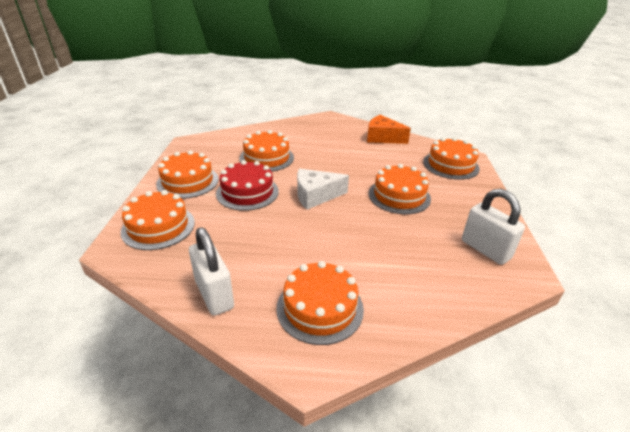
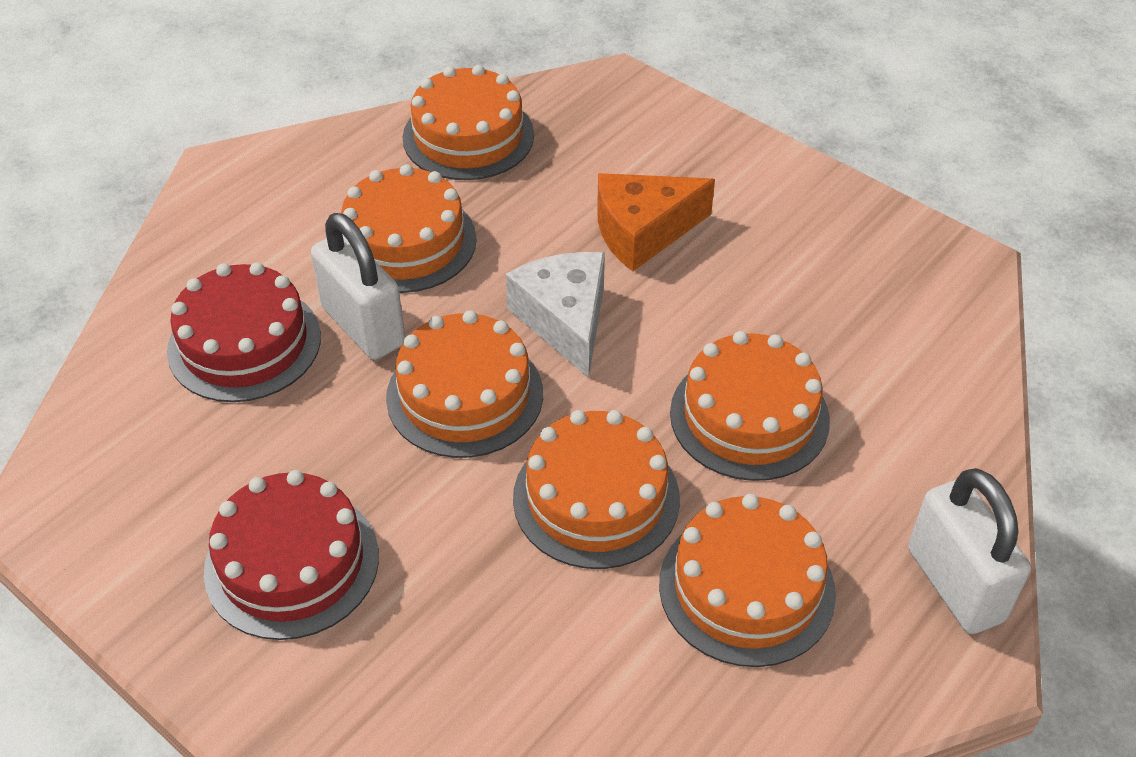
red cake: 1 -> 2

